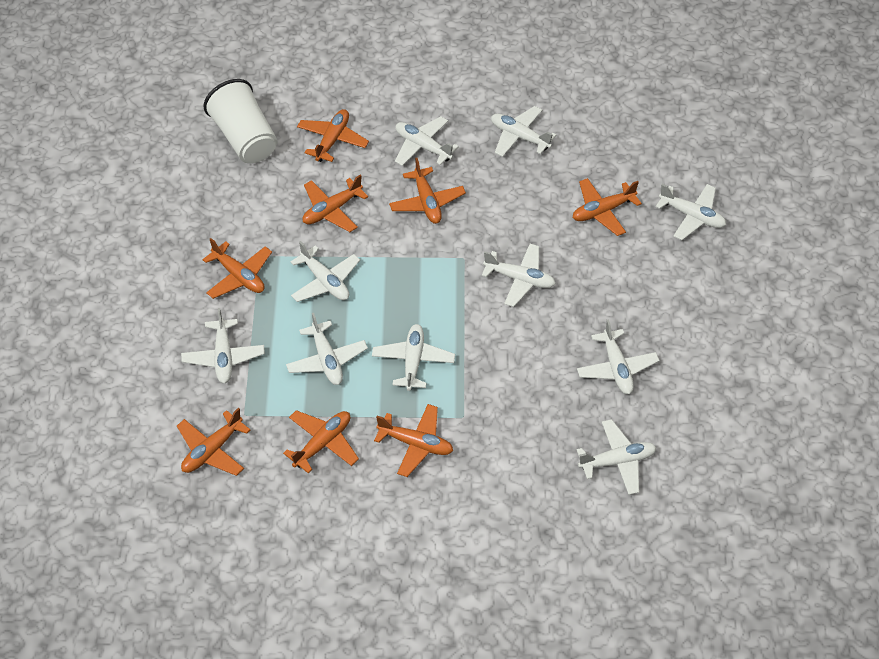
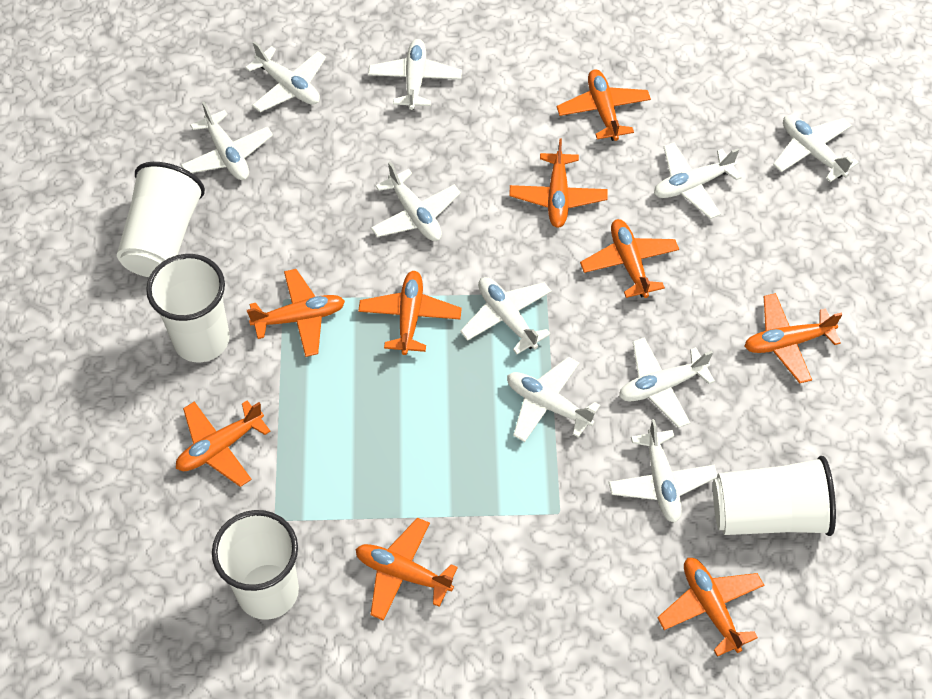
orange plane: 8 -> 9
white cup: 1 -> 4

